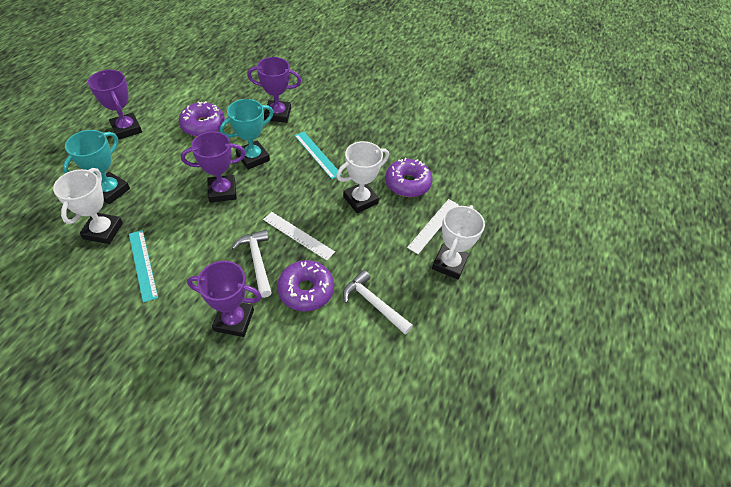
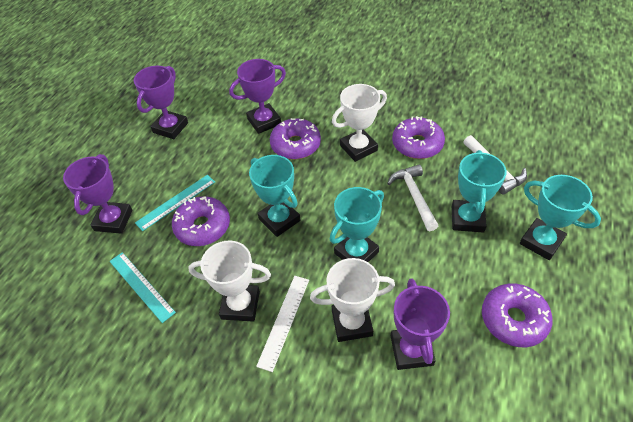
purple donut: 3 -> 4
turquoise trophy: 2 -> 4
white ruler: 2 -> 1

